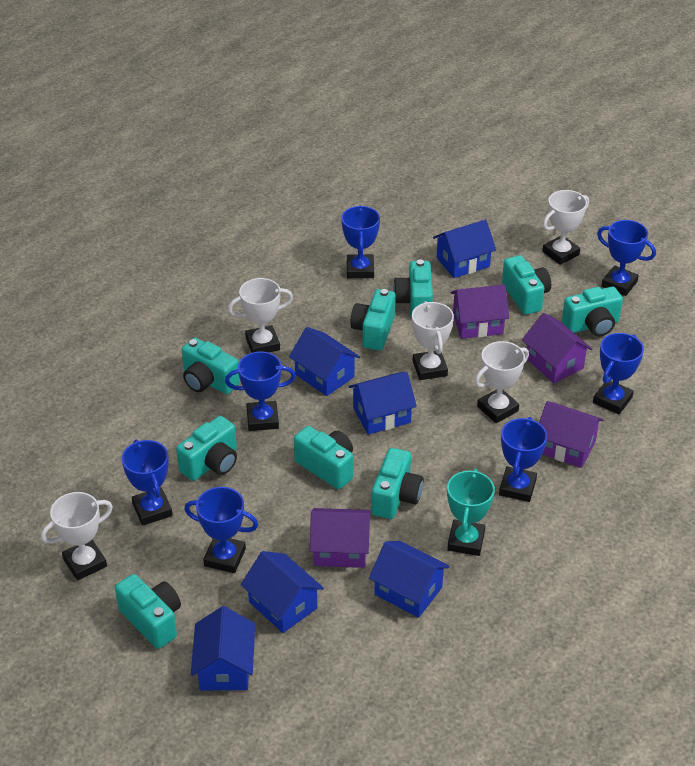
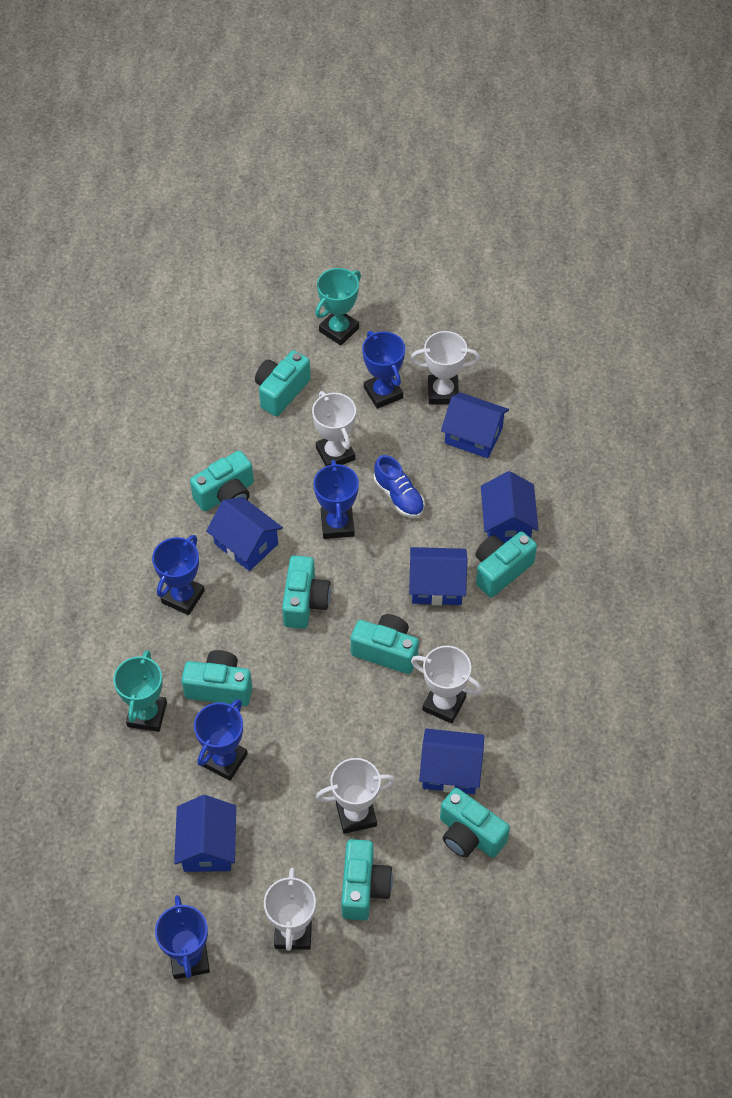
blue shoe: 0 -> 1
blue trophy: 7 -> 5
purple house: 4 -> 0
turquoise camera: 9 -> 8
turquoise trophy: 1 -> 2

